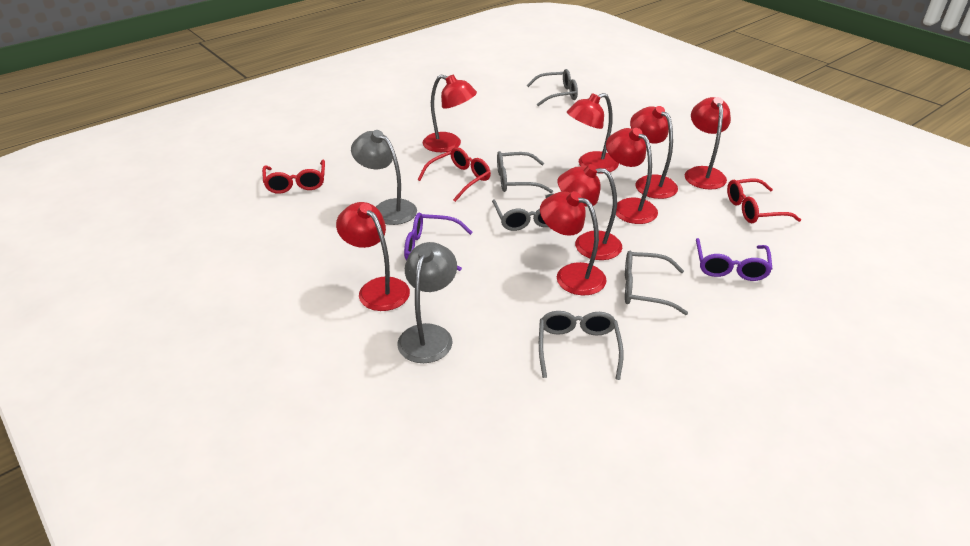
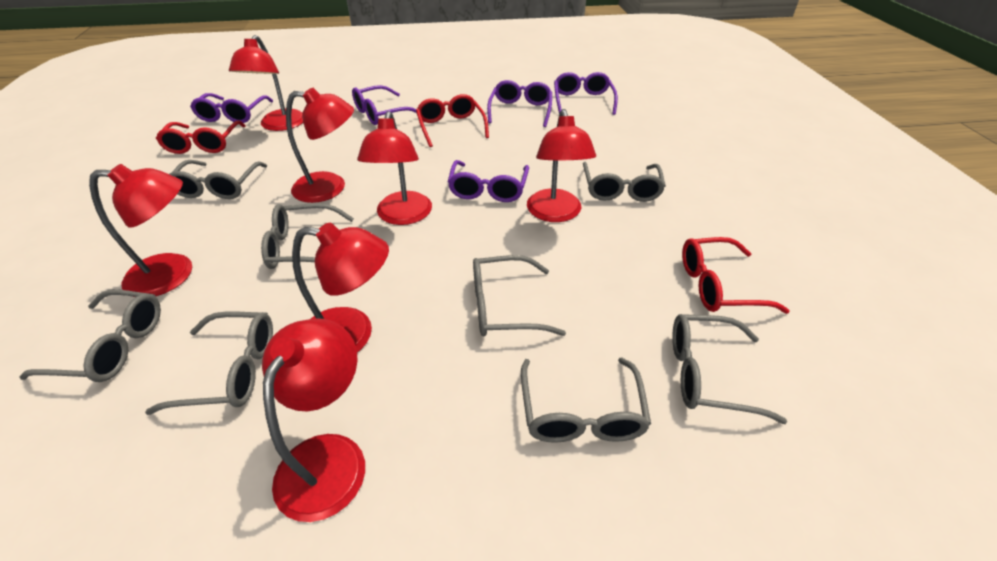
grey glasses: 5 -> 8
grey lamp: 2 -> 0
purple glasses: 2 -> 5
red lamp: 8 -> 7

